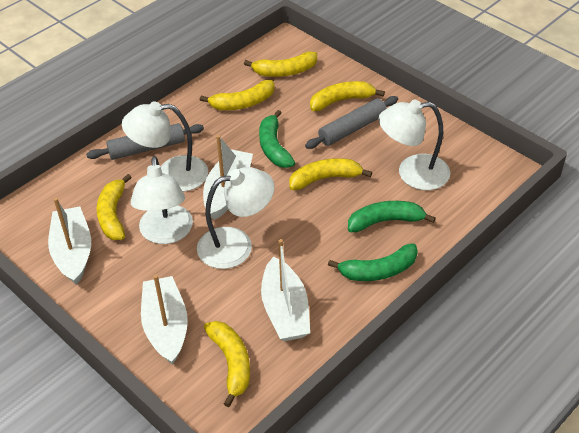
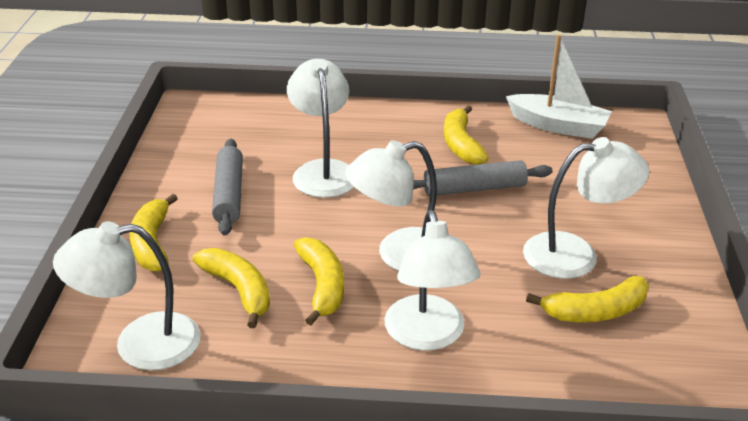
green banana: 3 -> 0
white boat: 4 -> 1
white lamp: 4 -> 5
yellow banana: 6 -> 5

